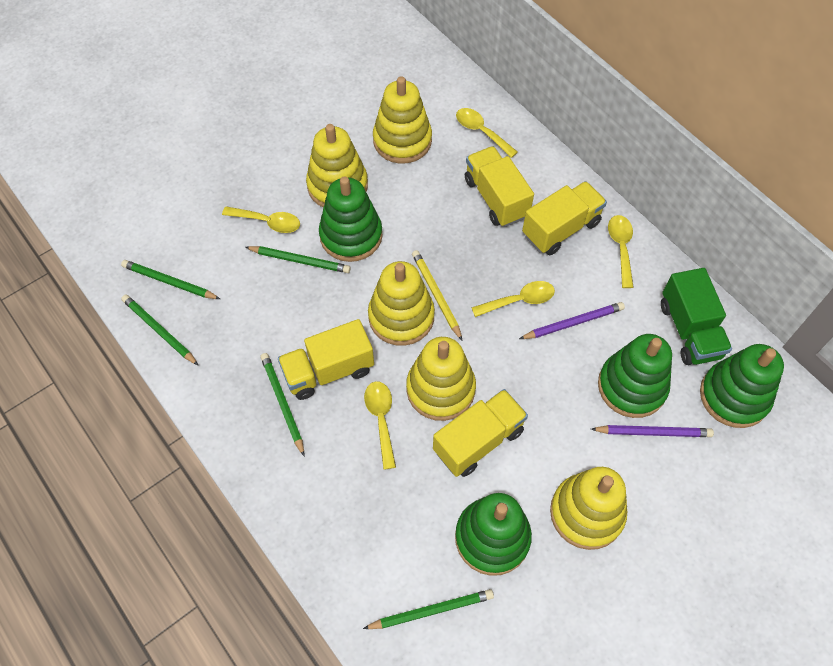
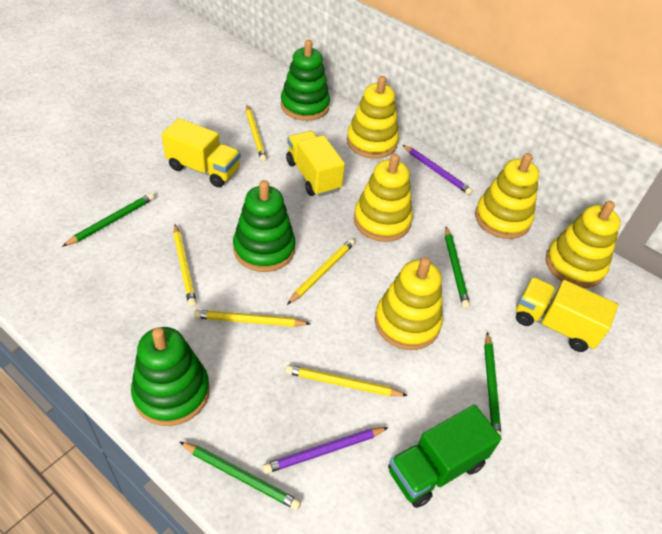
green pencil: 5 -> 4
green stacking toy: 4 -> 3
yellow pencil: 1 -> 5
yellow spoon: 5 -> 0
yellow truck: 4 -> 3

